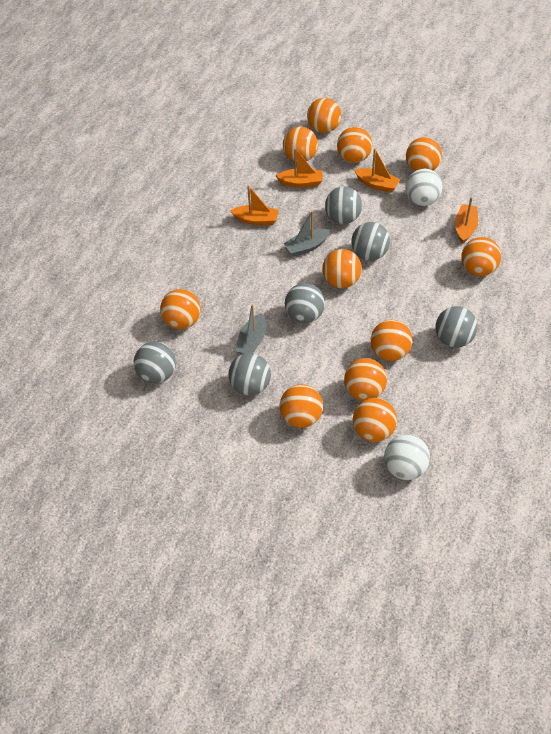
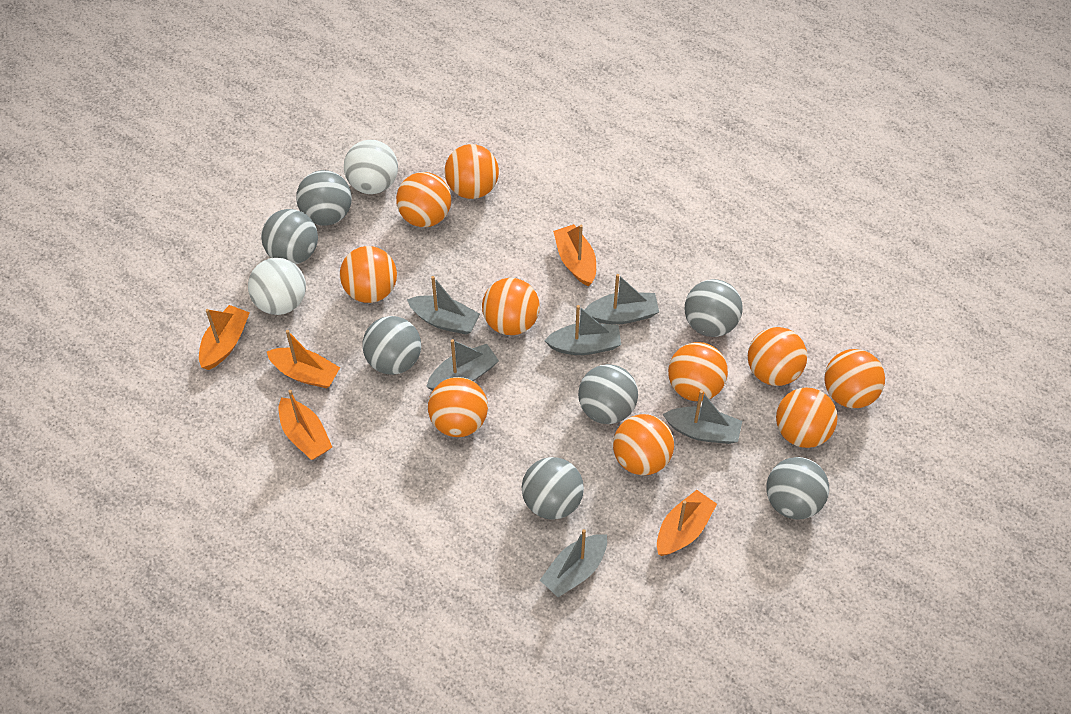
grey ball: 6 -> 7
grey boat: 2 -> 6
orange ball: 11 -> 10
orange boat: 4 -> 5

